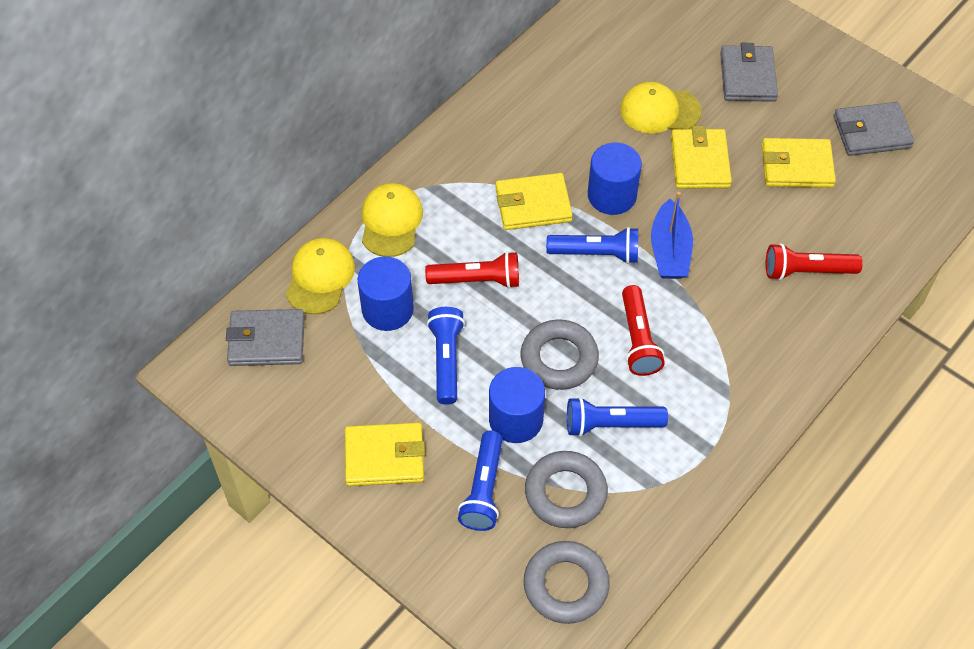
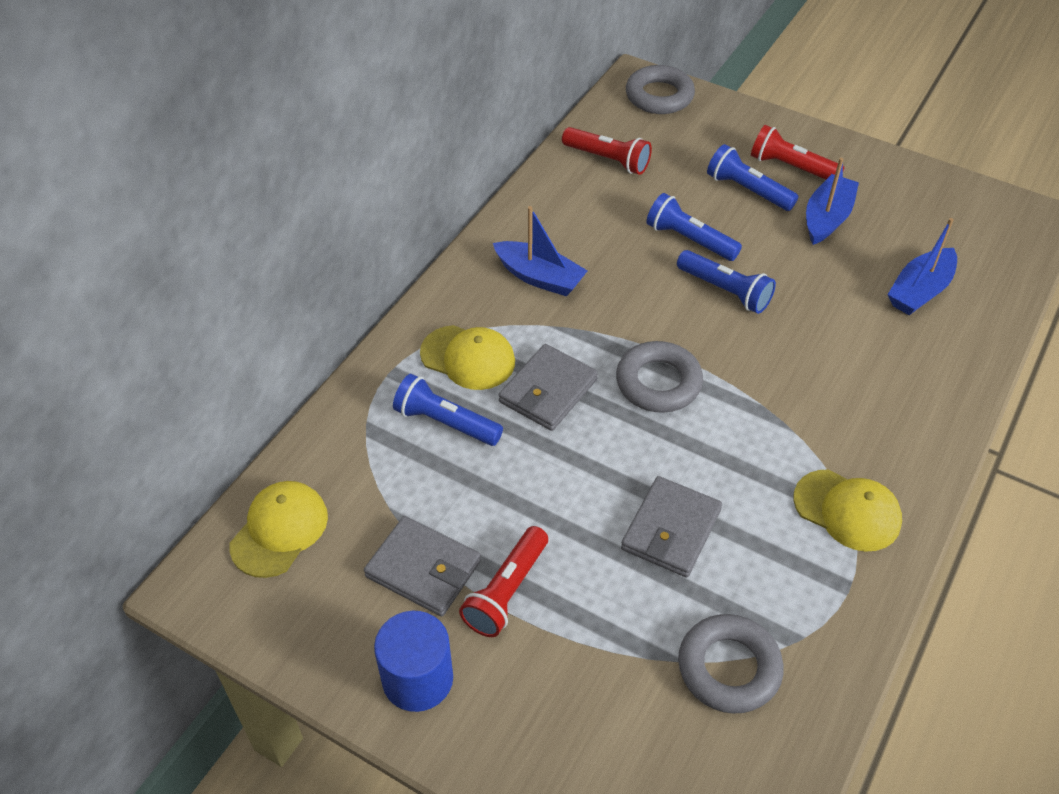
blue boat: 1 -> 3
blue cylinder: 3 -> 1
yellow wallet: 4 -> 0

